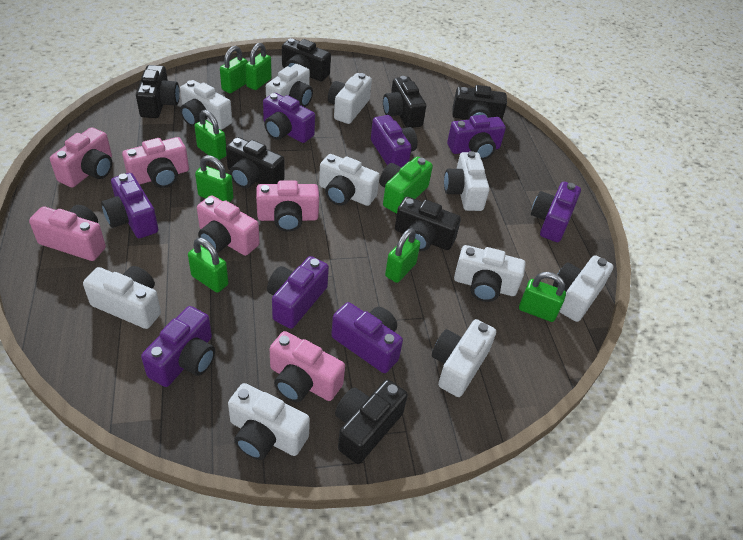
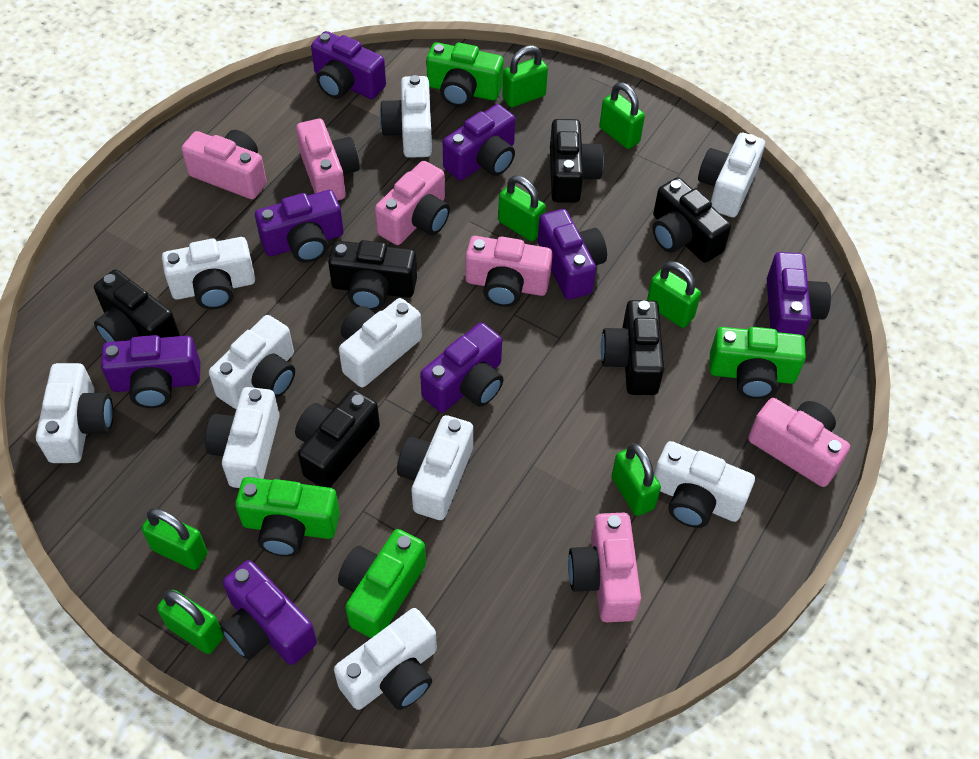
black camera: 7 -> 6
green camera: 1 -> 4

